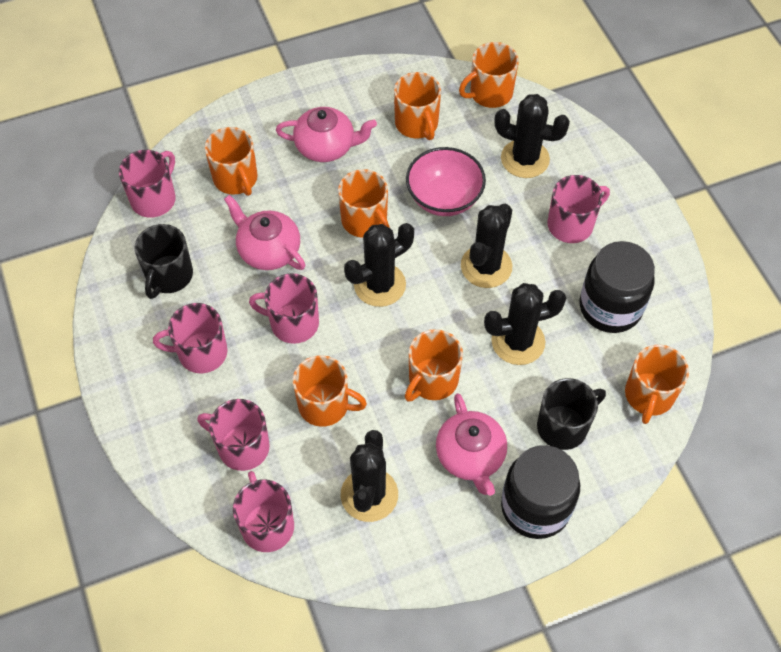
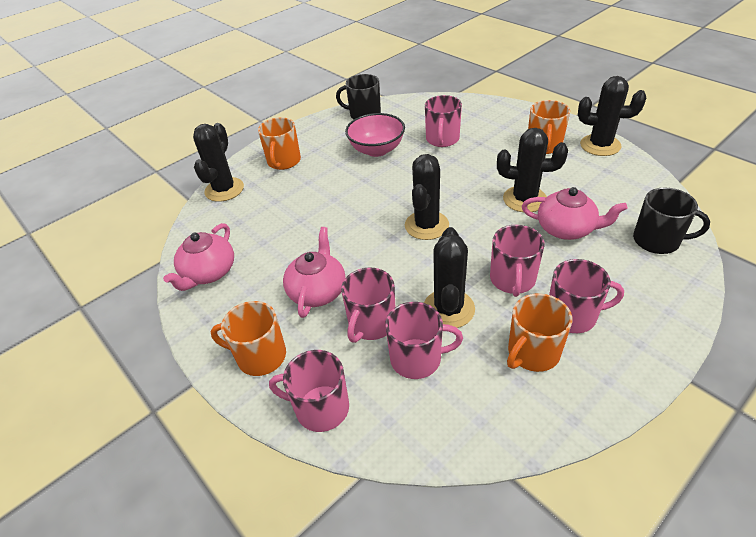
black jar: 2 -> 0
orange mug: 7 -> 4

